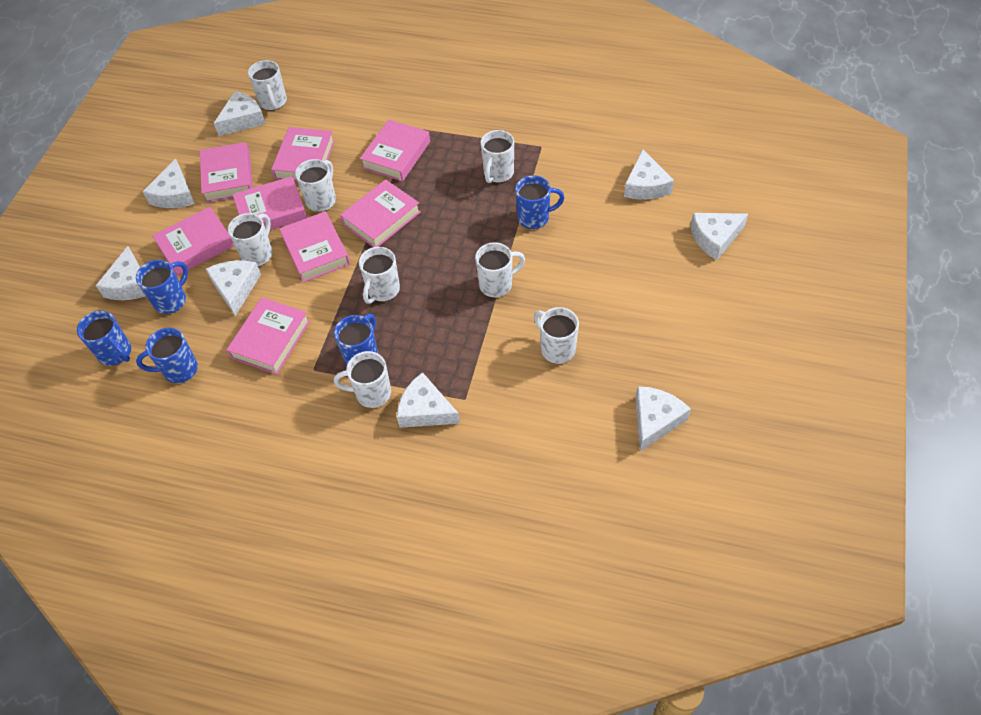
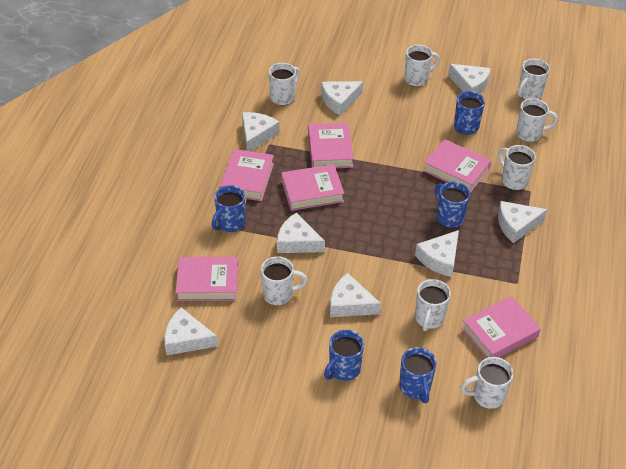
pink book: 8 -> 6

